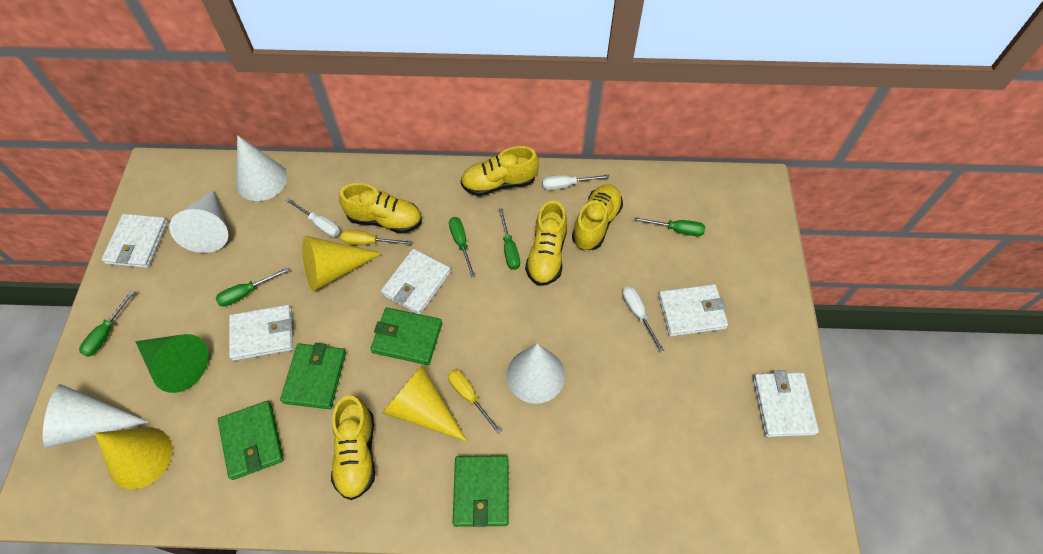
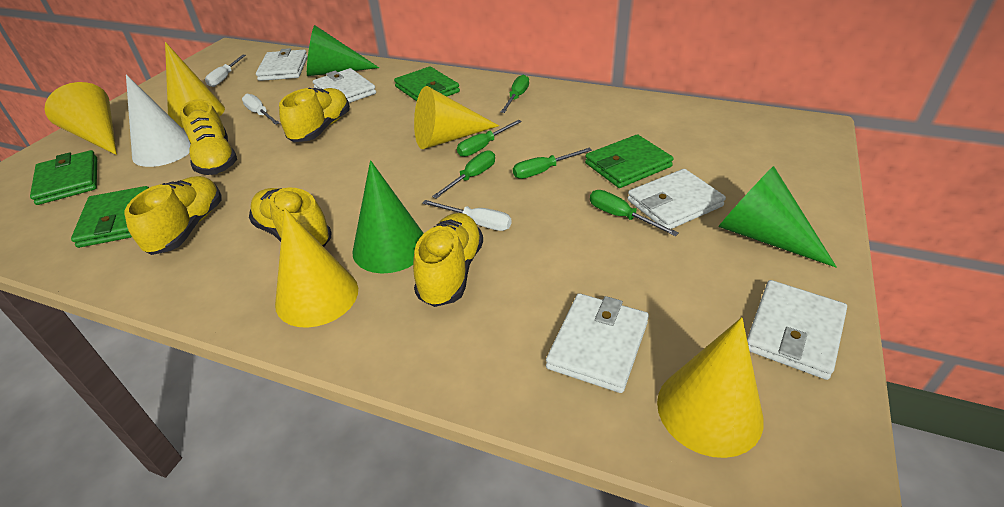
green cone: 1 -> 3
white cone: 4 -> 1
yellow cone: 3 -> 5
yellow screwdriver: 2 -> 0

